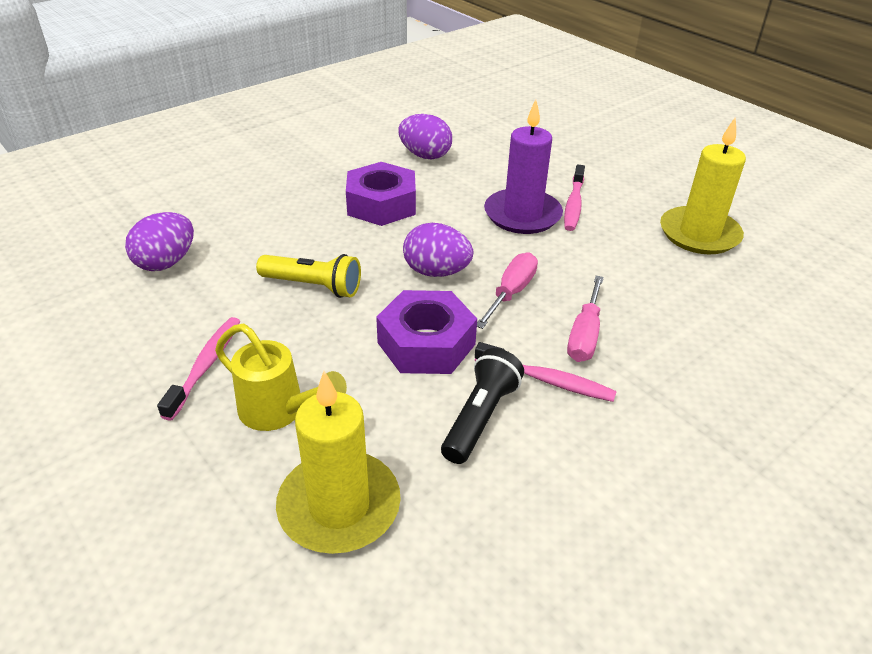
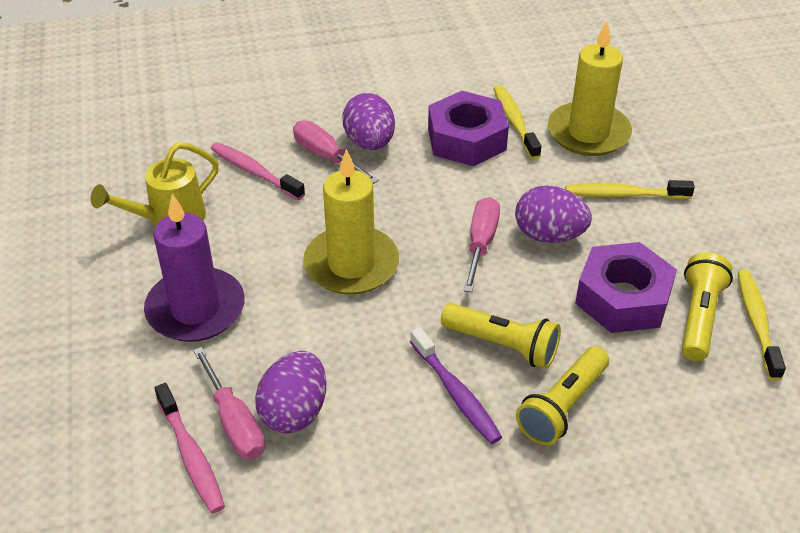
black flashlight: 1 -> 0
pink screwdriver: 2 -> 3
pink toothbrush: 3 -> 2
purple toothbrush: 0 -> 1
yellow flashlight: 1 -> 3
yellow toothbrush: 0 -> 3

